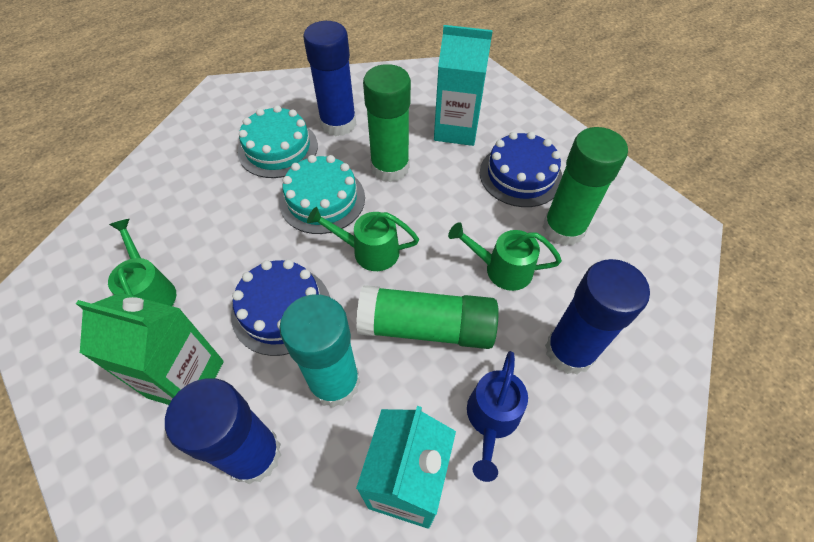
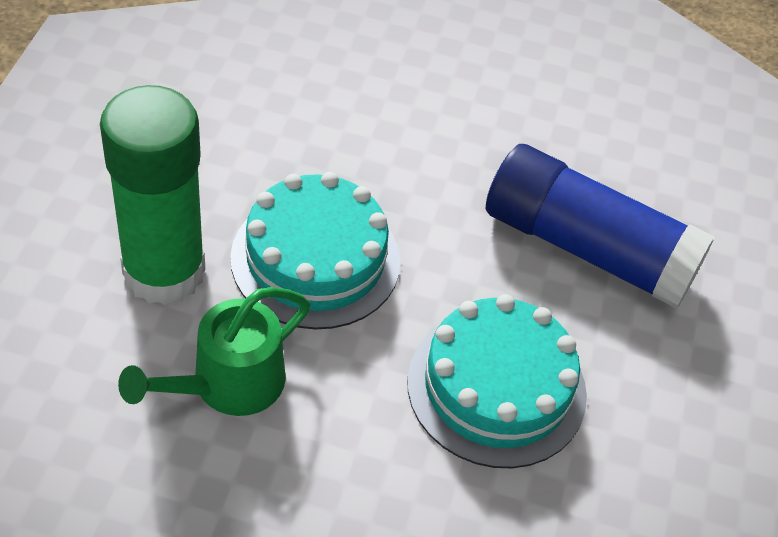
blue cake: 2 -> 0
blue glue stick: 3 -> 1
blue watering can: 1 -> 0
green carton: 1 -> 0
green glue stick: 3 -> 1
green watering can: 3 -> 1
turquoise carton: 2 -> 0
turquoise glue stick: 1 -> 0

